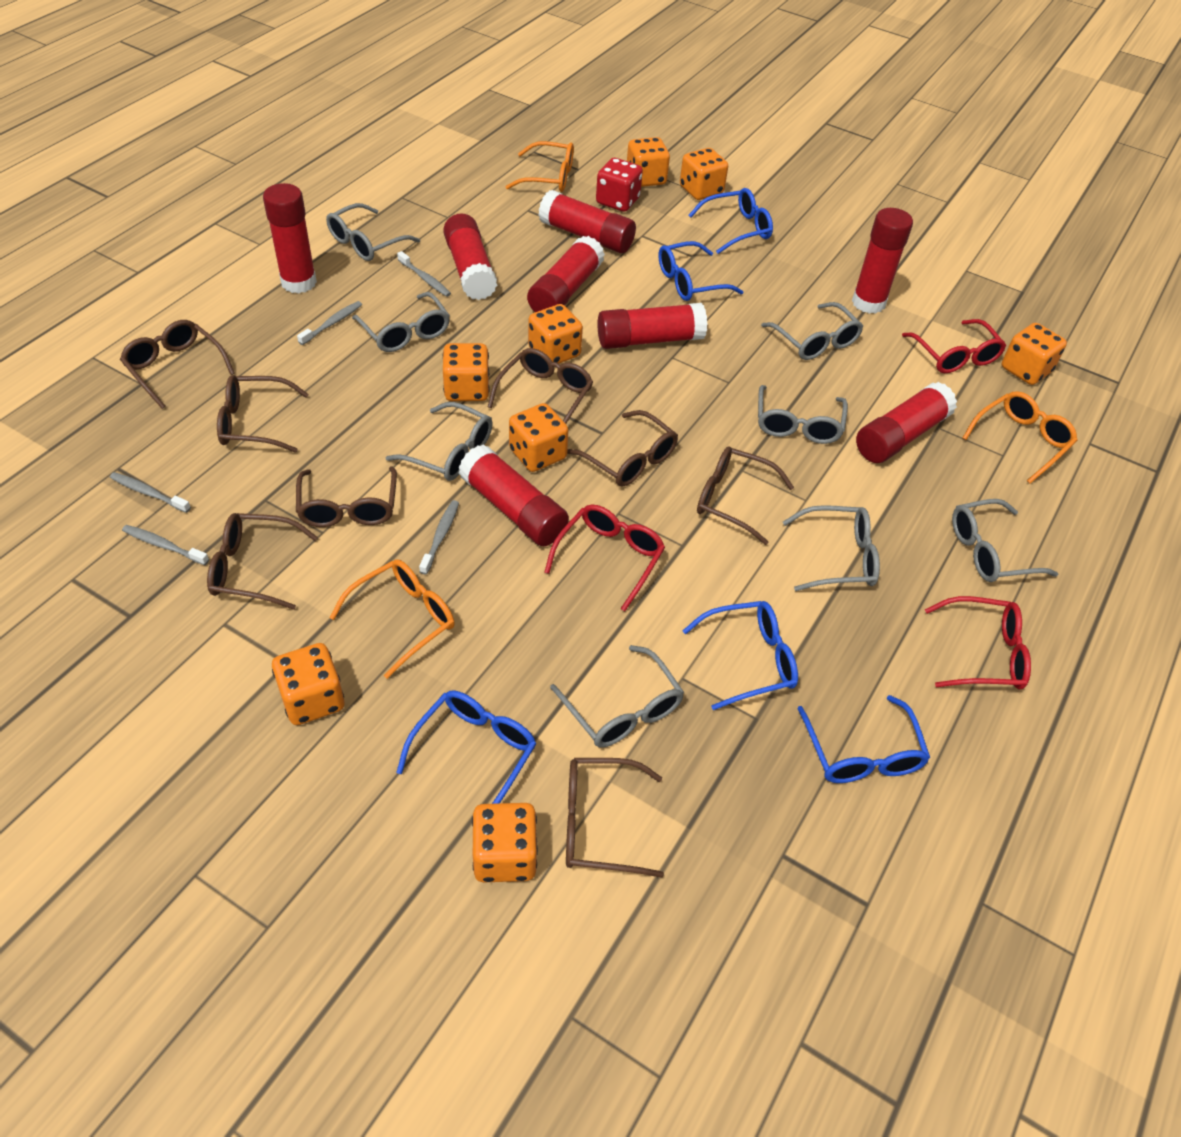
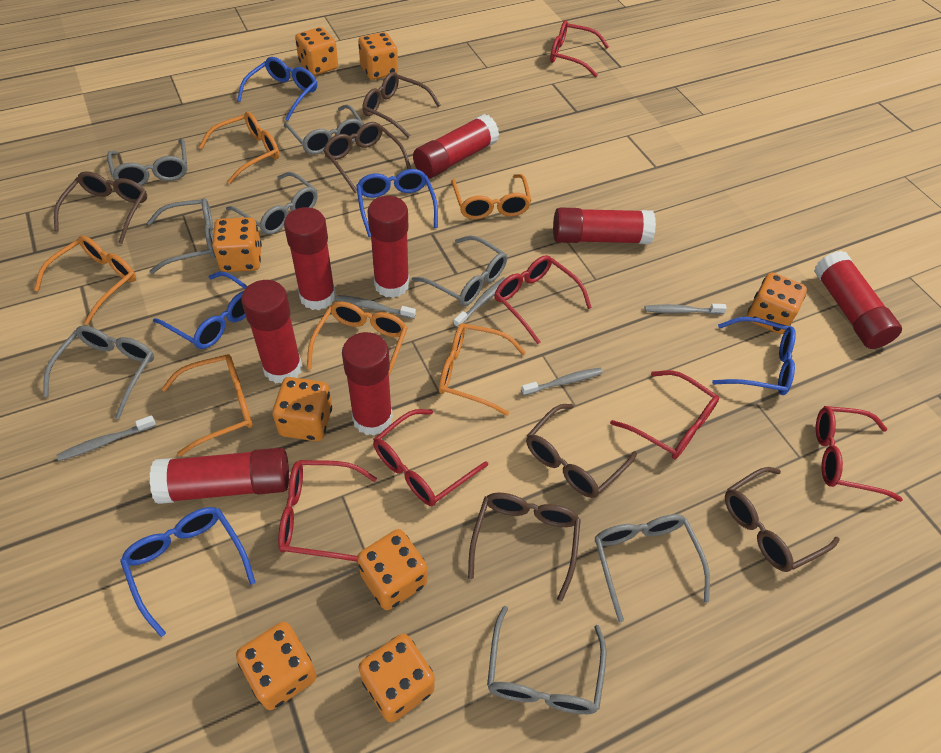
brown glasses: 8 -> 6
orange glasses: 3 -> 6
red dice: 1 -> 0
red glasses: 3 -> 6

